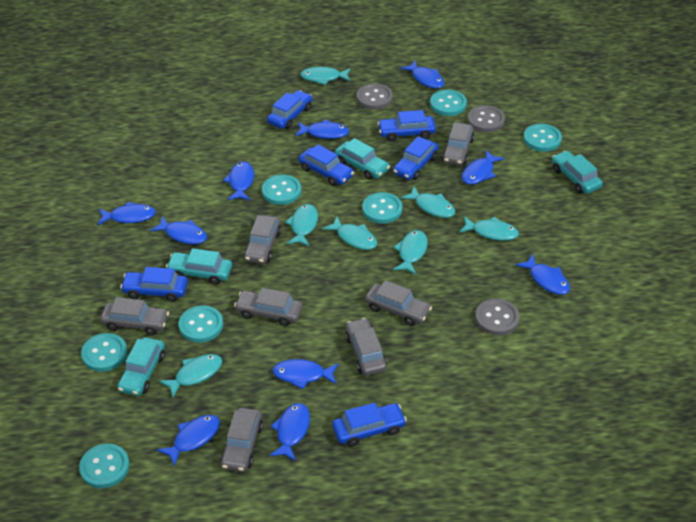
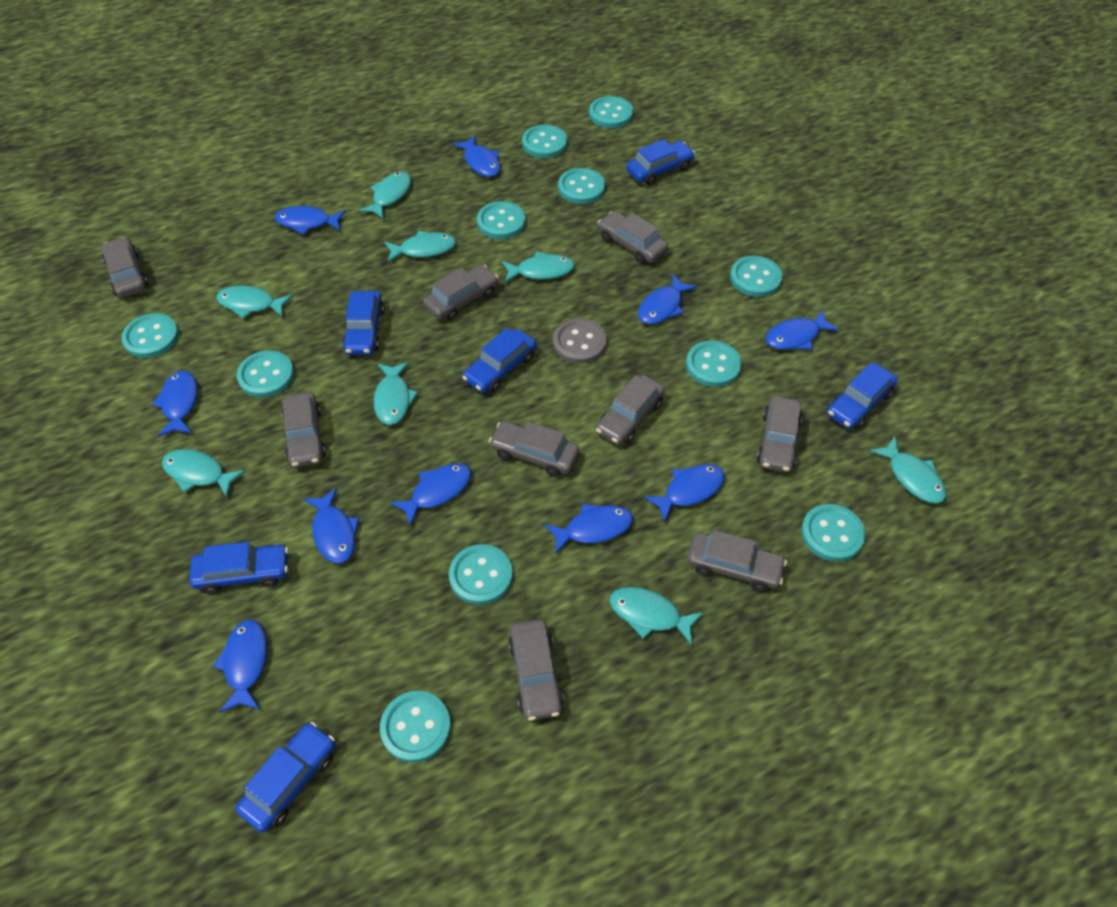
grey button: 3 -> 1
grey car: 7 -> 9
turquoise button: 7 -> 11
turquoise car: 4 -> 0
turquoise fish: 7 -> 8

